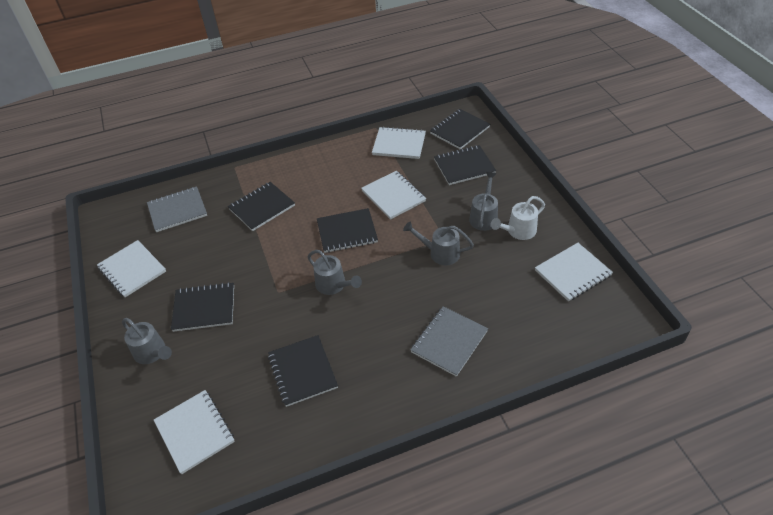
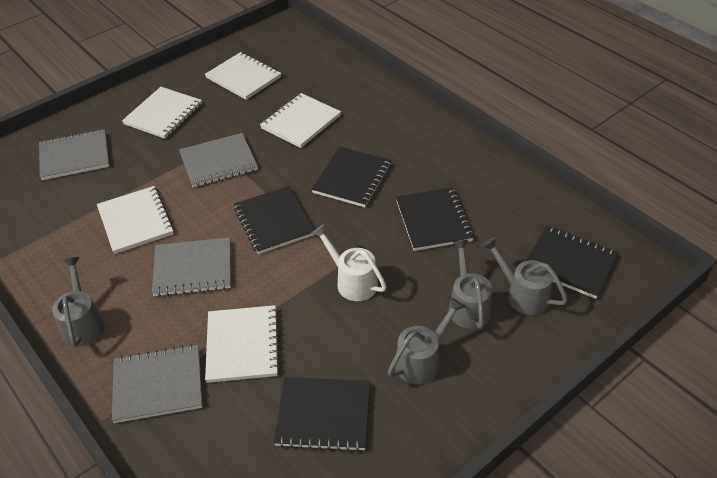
black notebook: 6 -> 5
grey notebook: 2 -> 4

